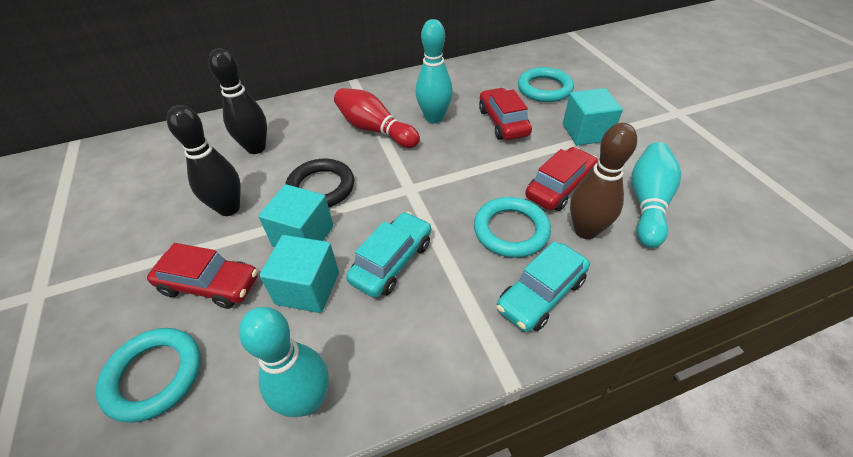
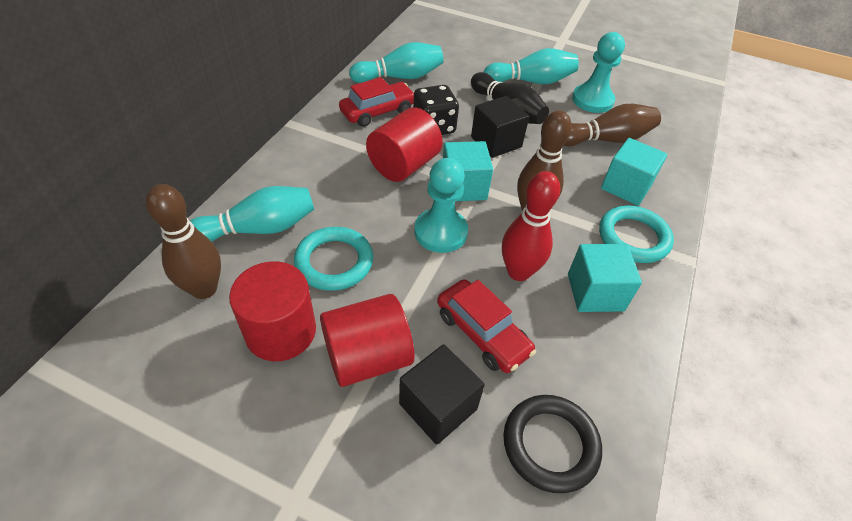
black bowling pin: 2 -> 1
black cube: 0 -> 2
black dice: 0 -> 1
brown bowling pin: 1 -> 3
red car: 3 -> 2
red cylinder: 0 -> 3
turquoise car: 2 -> 0
turquoise pawn: 0 -> 2
turquoise ring: 3 -> 2

